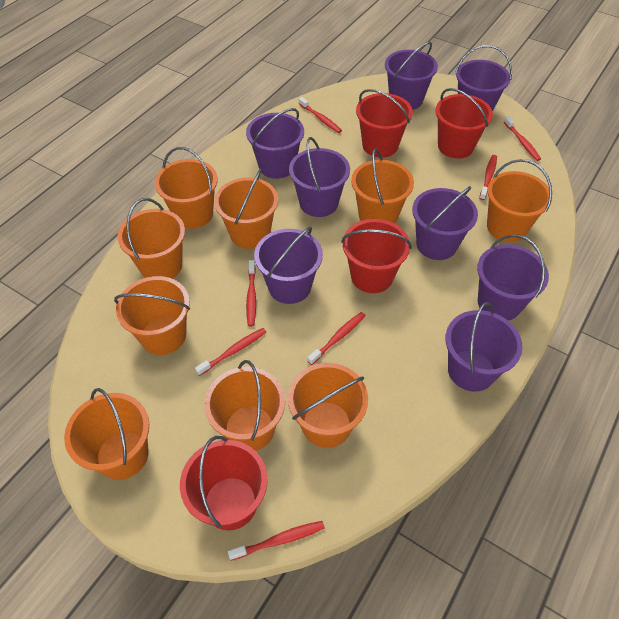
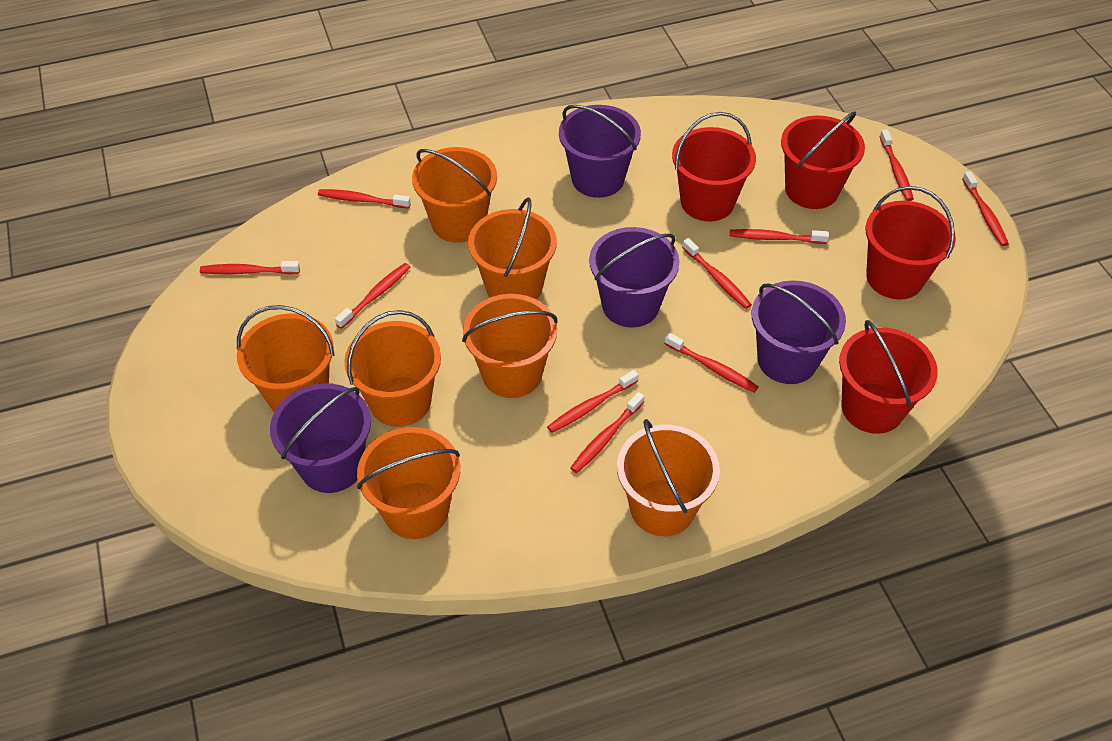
orange bucket: 9 -> 7
purple bucket: 8 -> 4
red toothbrush: 7 -> 10

